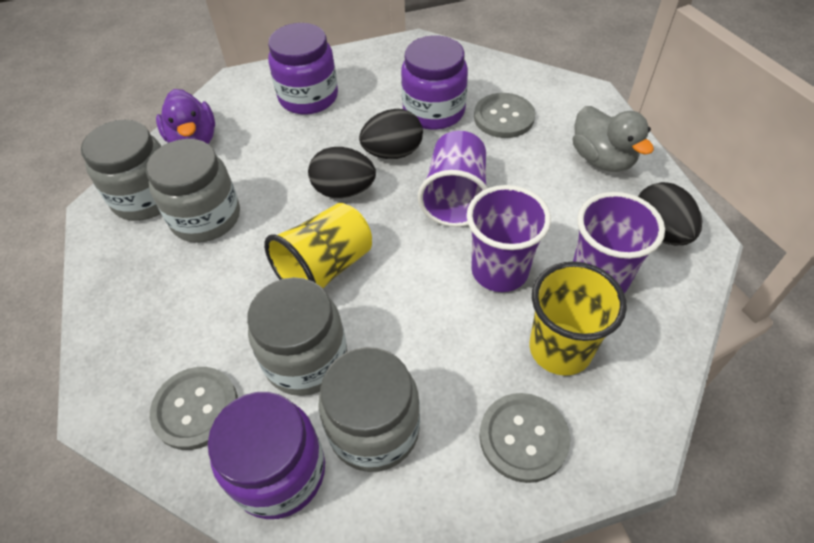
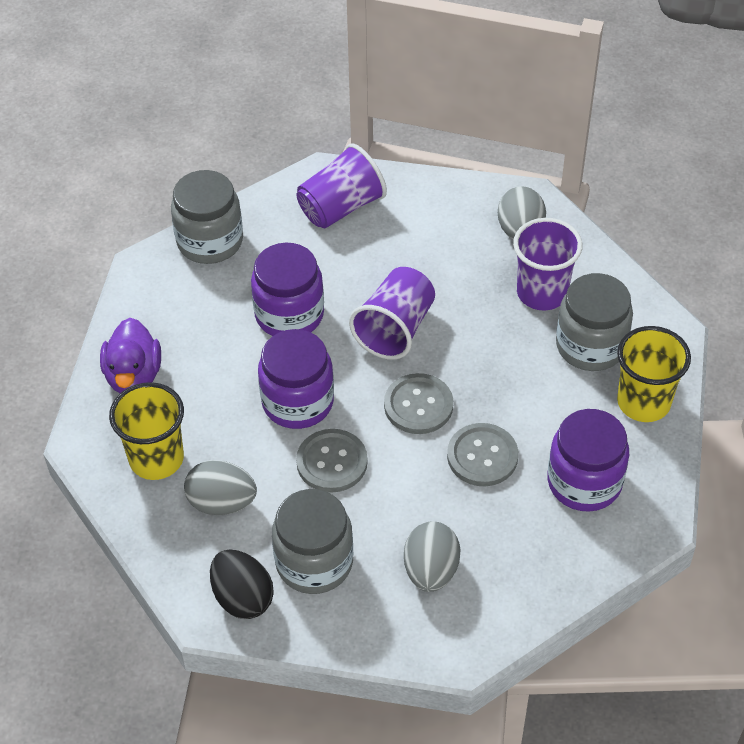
black egg: 3 -> 1
grey duck: 1 -> 0
grey egg: 0 -> 3
grey jar: 4 -> 3

